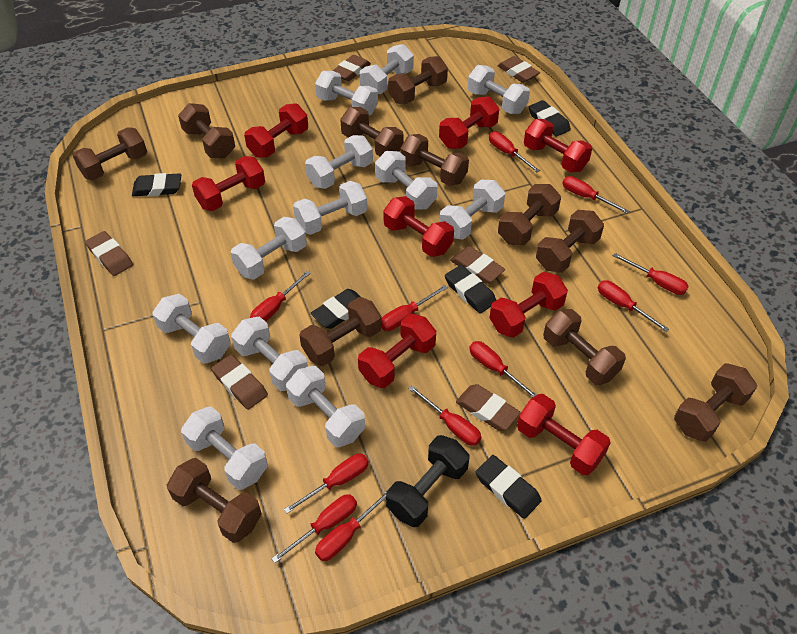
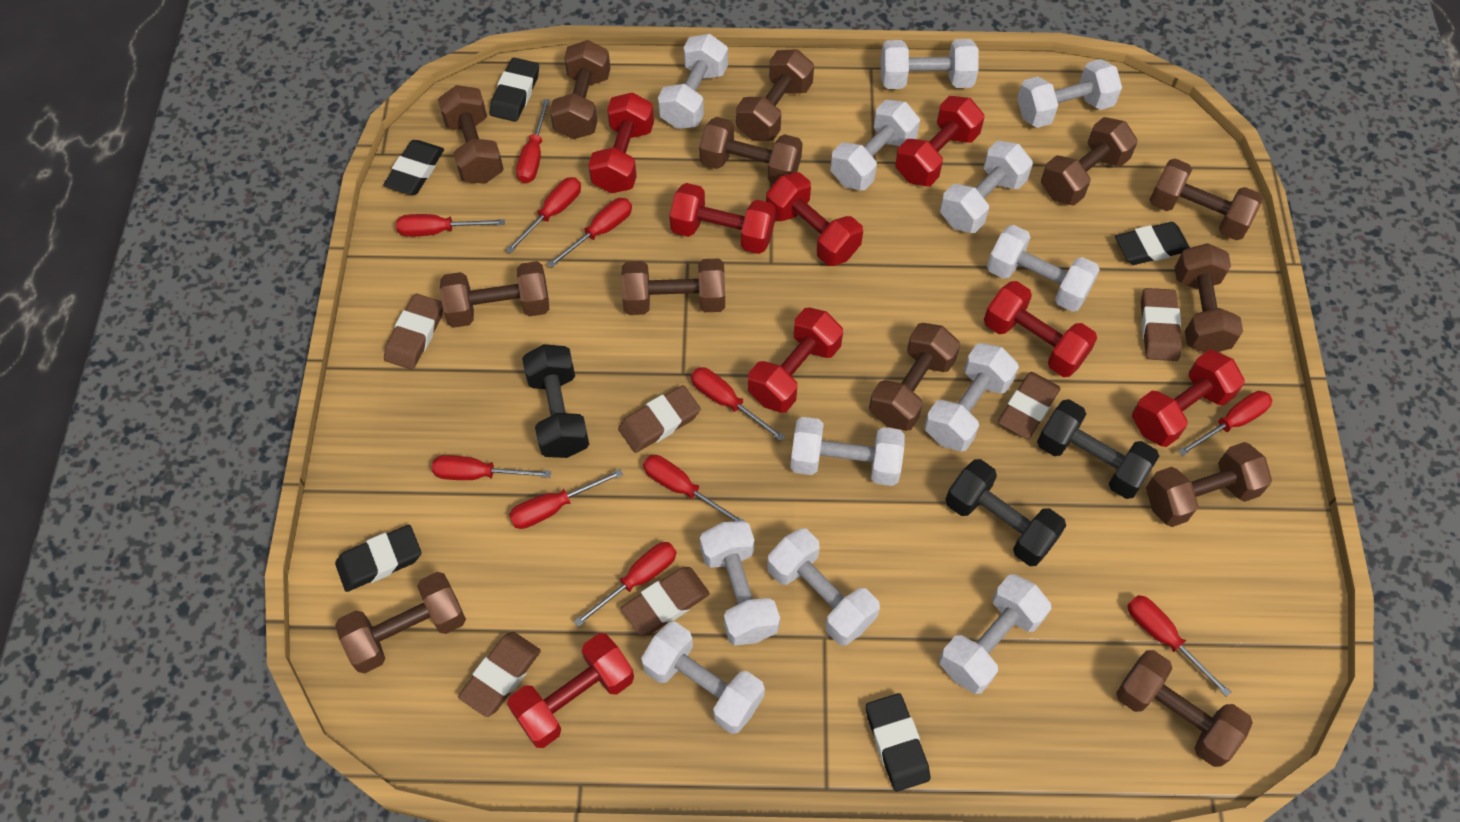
black dumbbell: 1 -> 3
brown dumbbell: 11 -> 13

